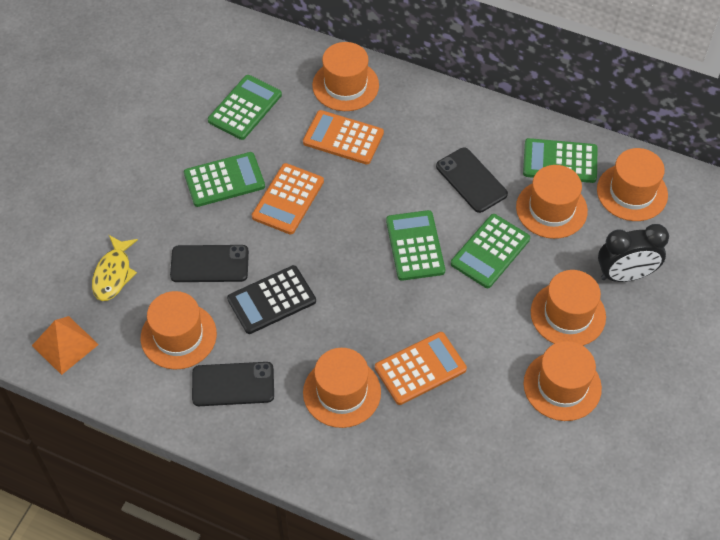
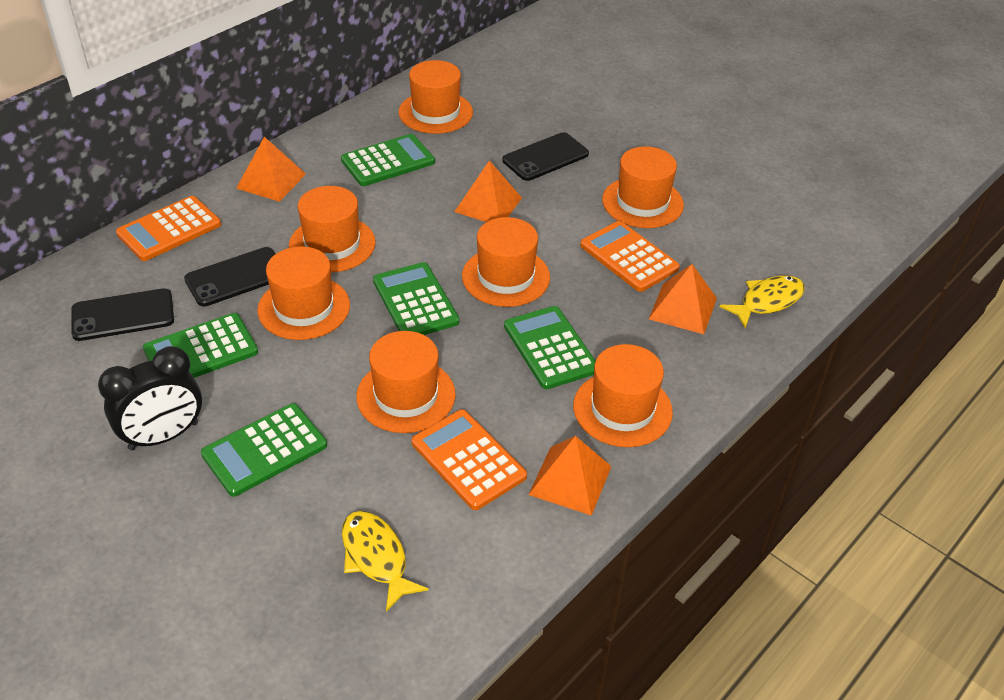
black calculator: 1 -> 0
orange pyramid: 1 -> 4
yellow fish: 1 -> 2

